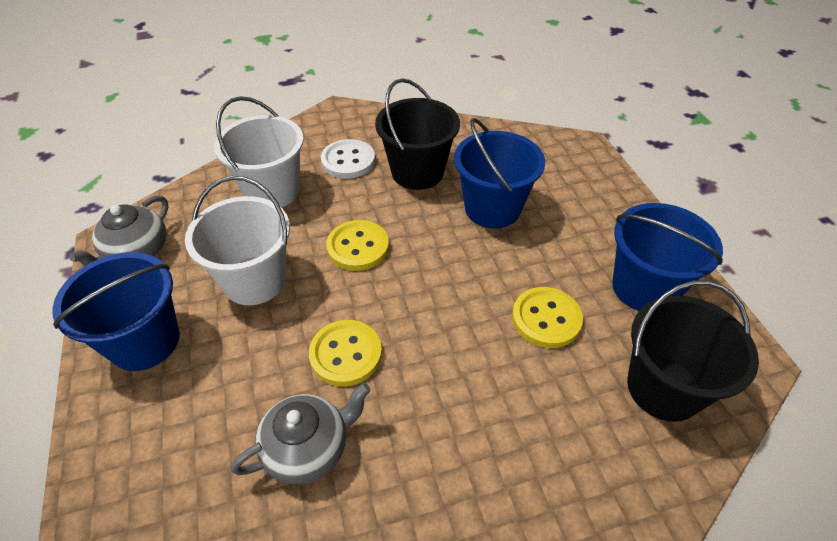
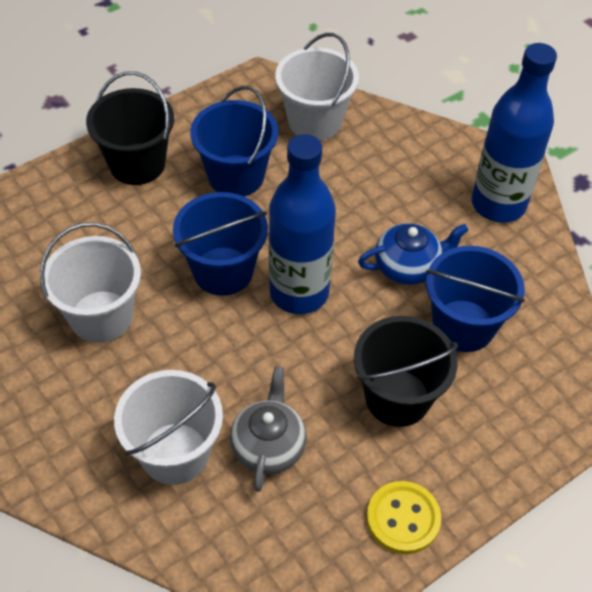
blue bottle: 0 -> 2
blue teapot: 0 -> 1
grey teapot: 2 -> 1
white bucket: 2 -> 3
white button: 1 -> 0
yellow button: 3 -> 1

